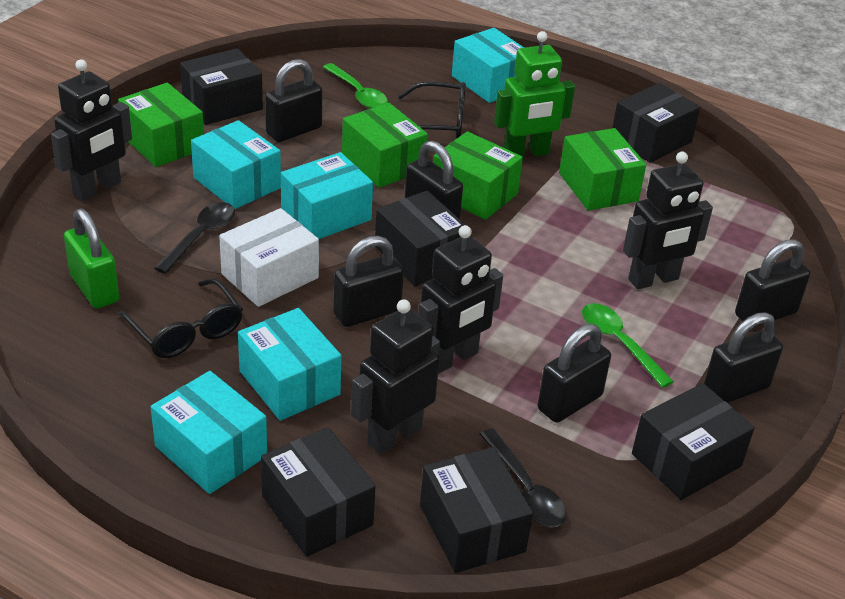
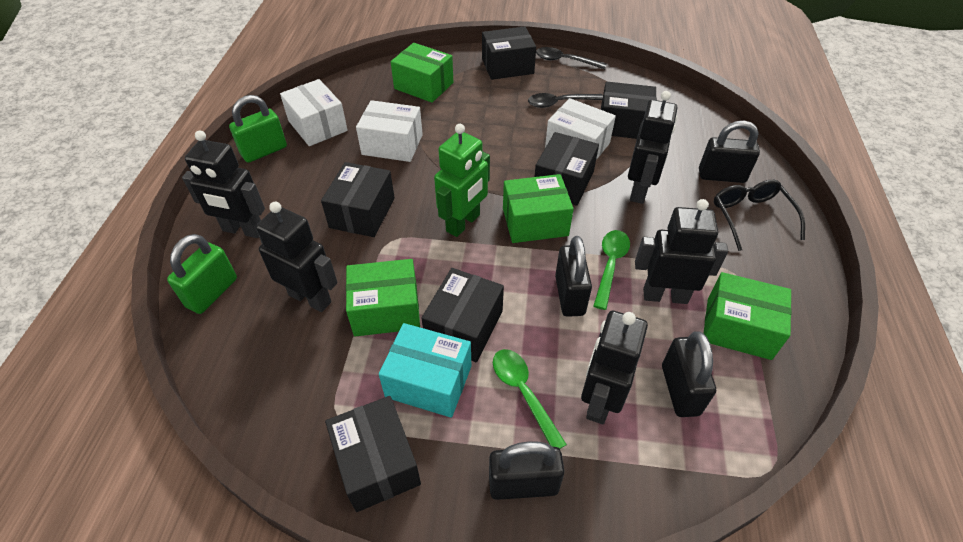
black glasses: 2 -> 1
black padlock: 6 -> 4
black robot: 4 -> 5
green padlock: 1 -> 2
turquoise box: 5 -> 1
white box: 1 -> 3

